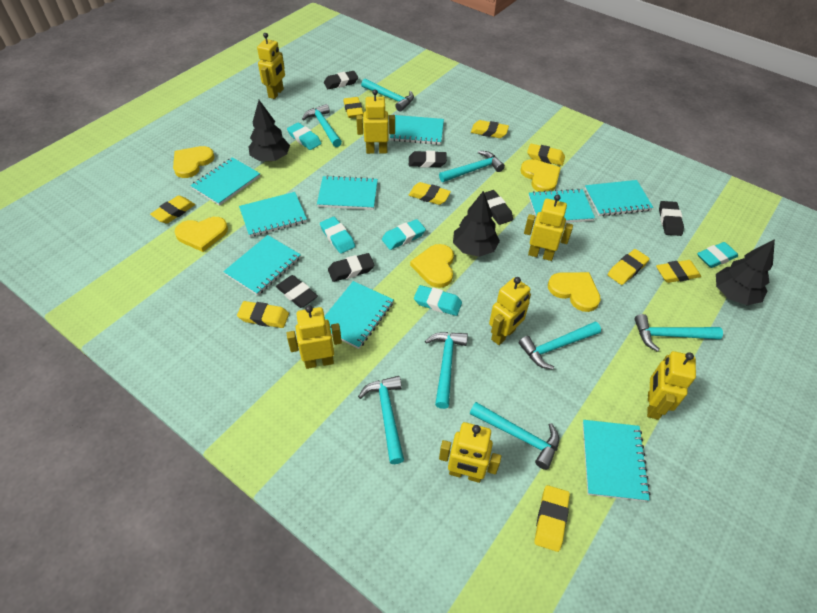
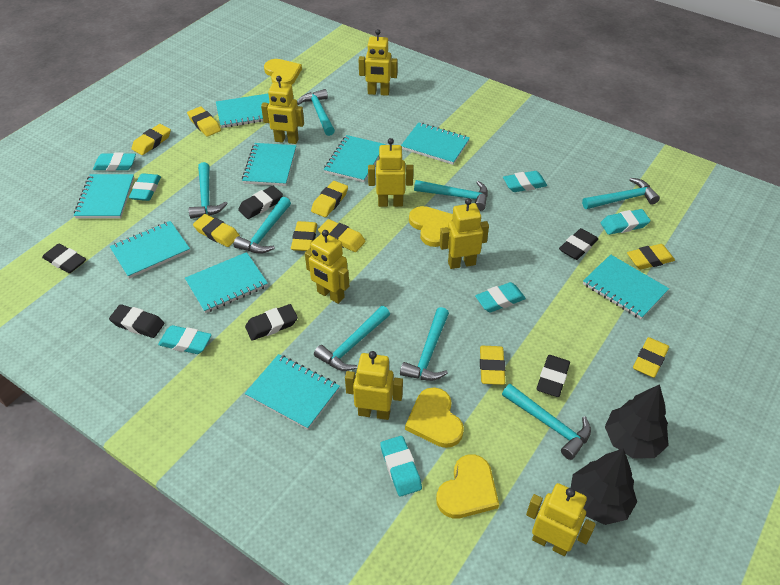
black tree: 3 -> 2
turquoise eraser: 5 -> 7
yellow heart: 5 -> 4

